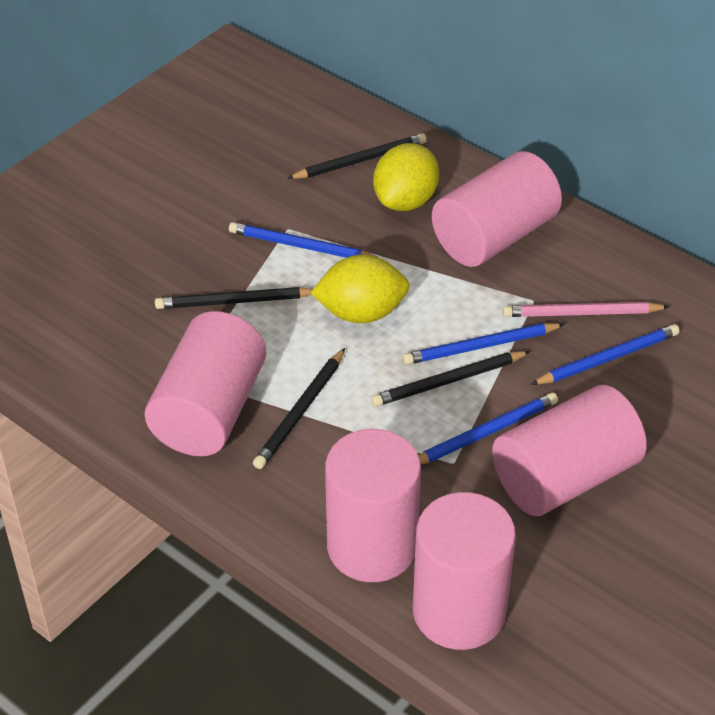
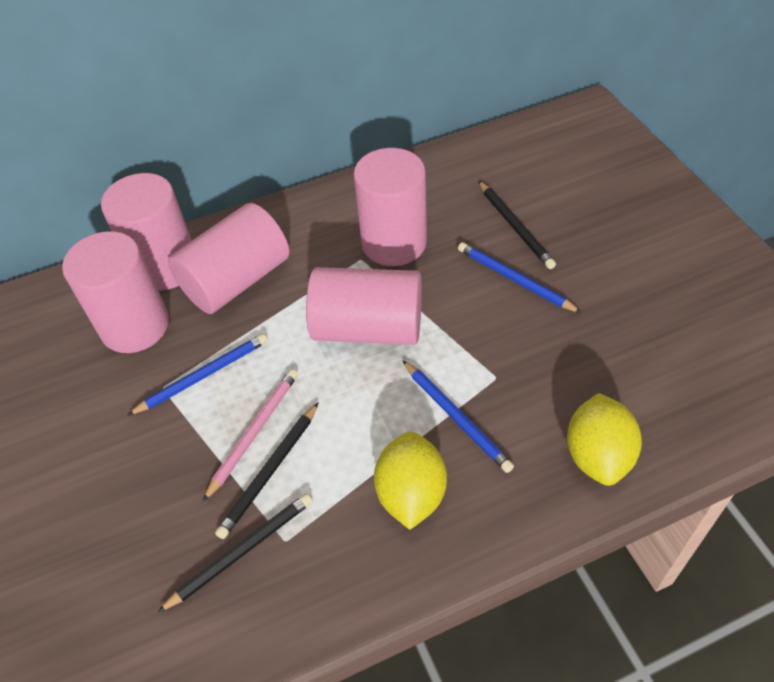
black pencil: 4 -> 3
blue pencil: 4 -> 3

